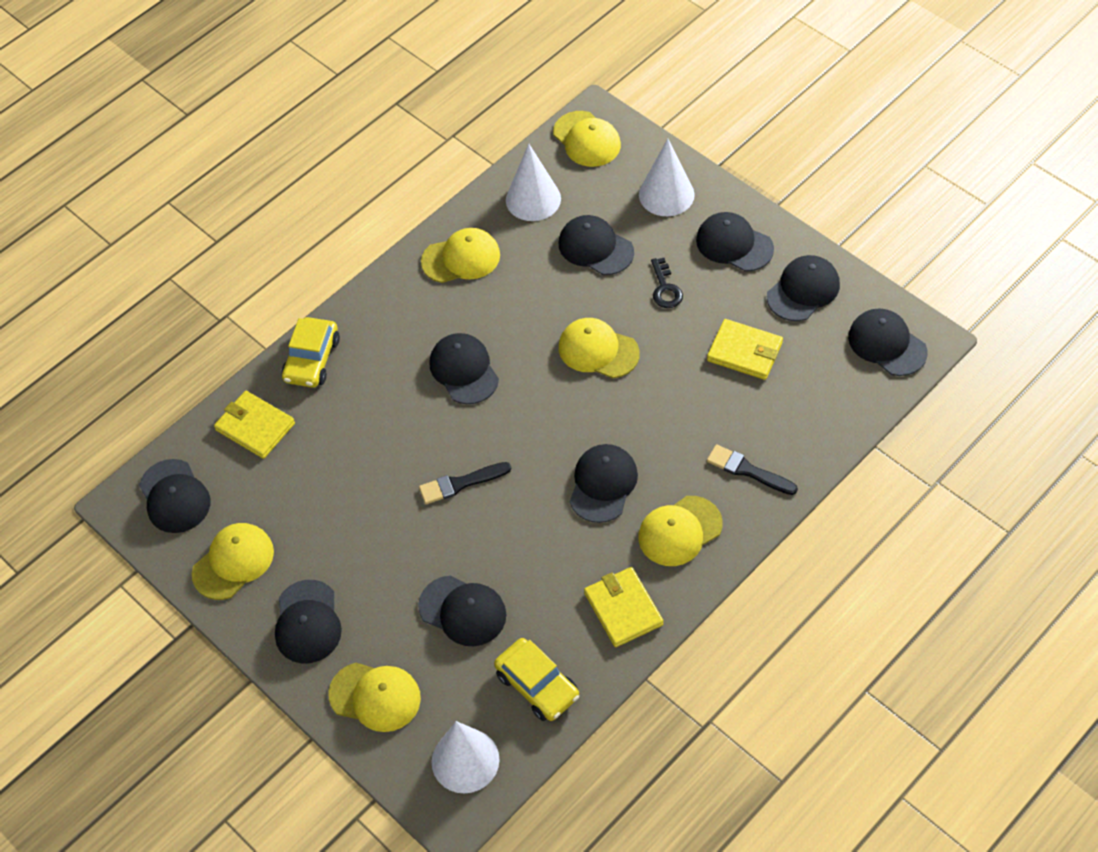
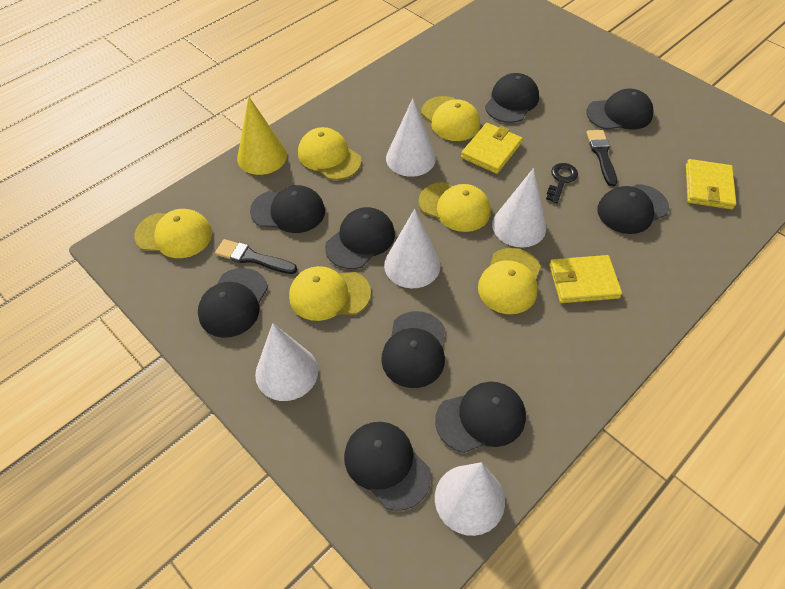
white cone: 3 -> 5
yellow car: 2 -> 0
yellow cone: 0 -> 1

